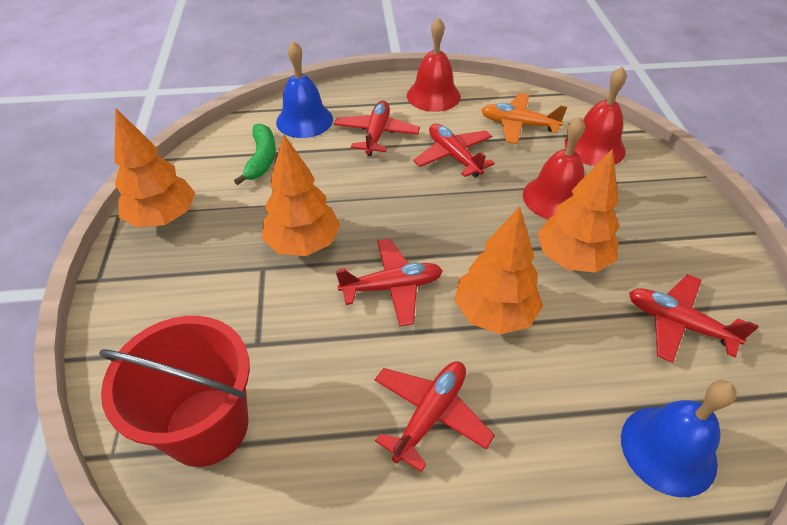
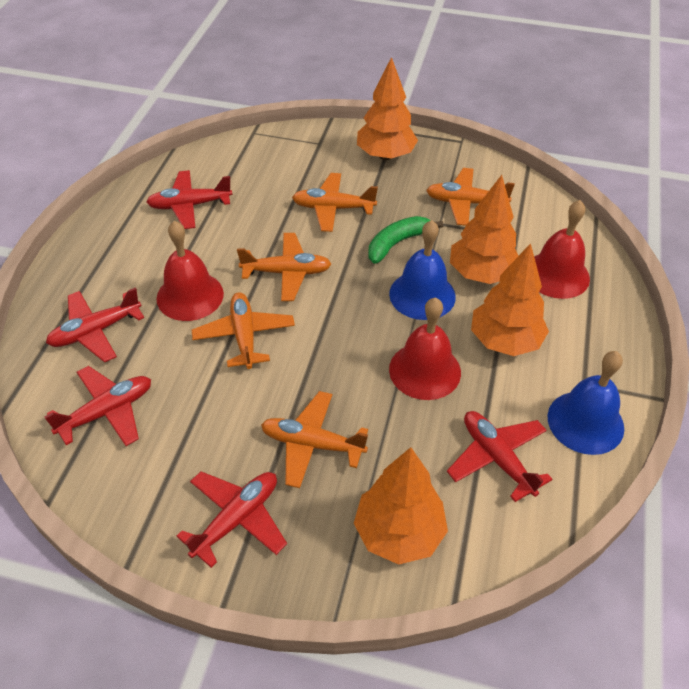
orange plane: 1 -> 5
red bucket: 1 -> 0

